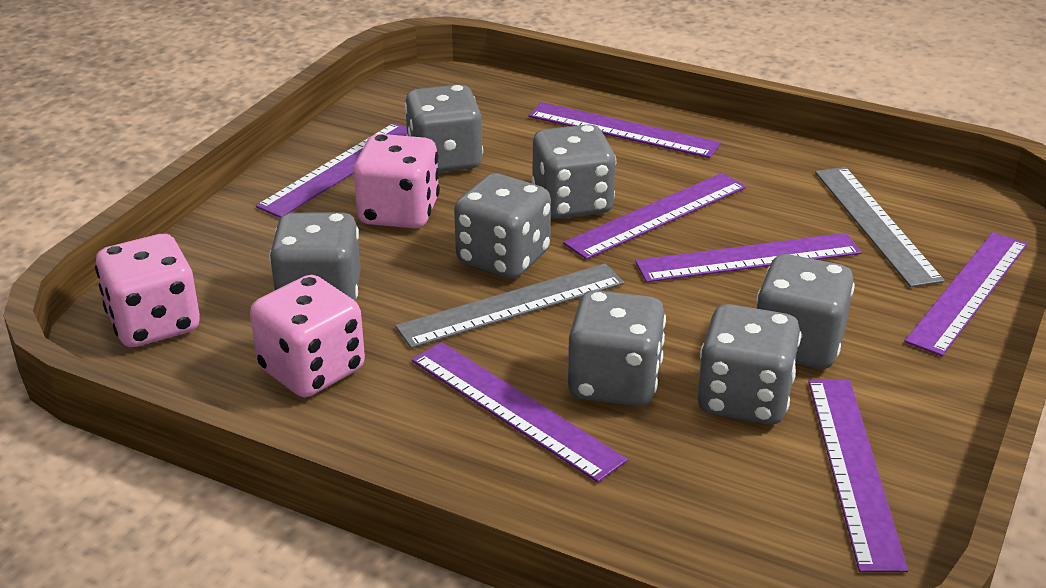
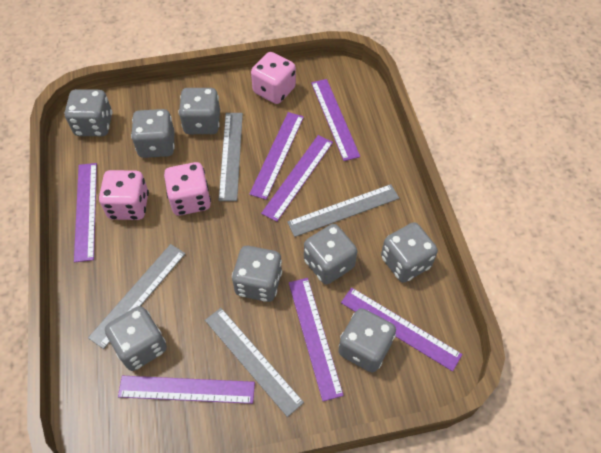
grey dice: 7 -> 8
grey ruler: 2 -> 4

